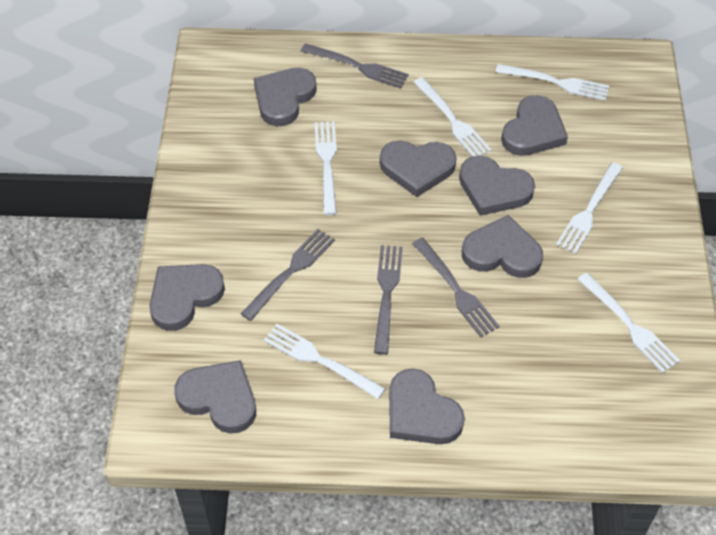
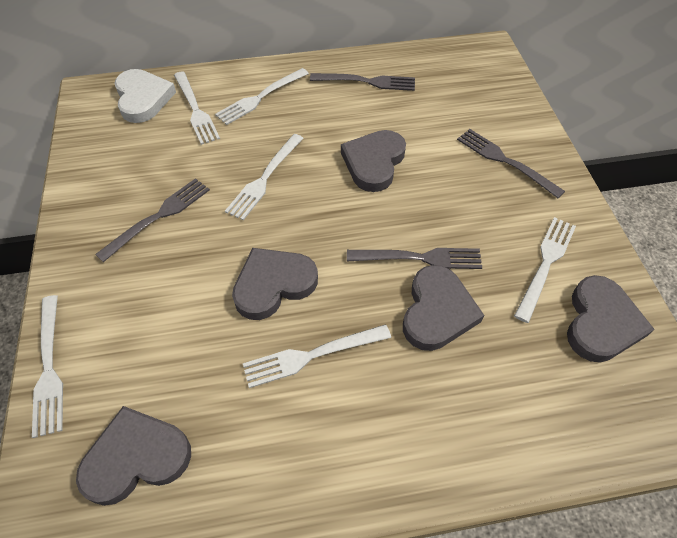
grey heart: 8 -> 5
white heart: 0 -> 1

